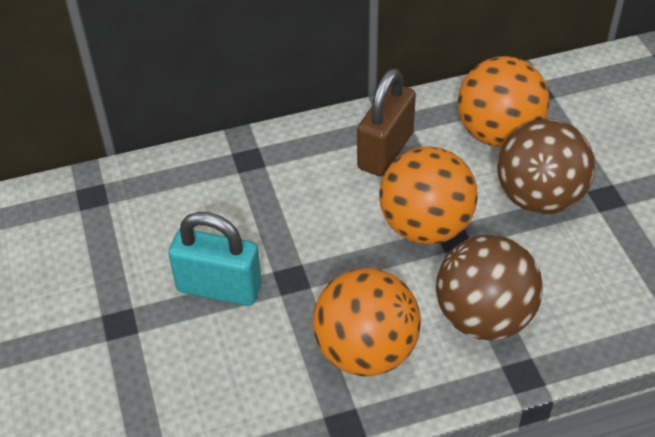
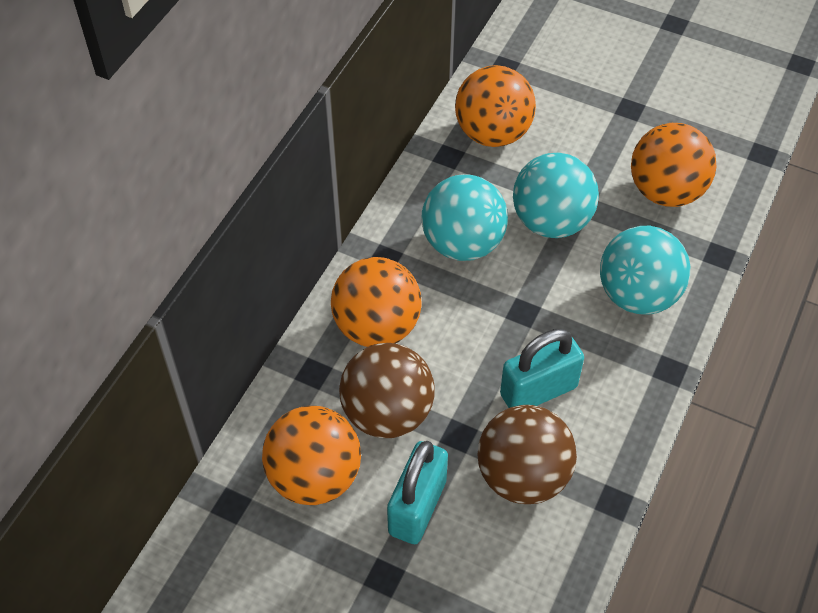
brown padlock: 1 -> 0
orange ball: 3 -> 4
turquoise ball: 0 -> 3
turquoise padlock: 1 -> 2

